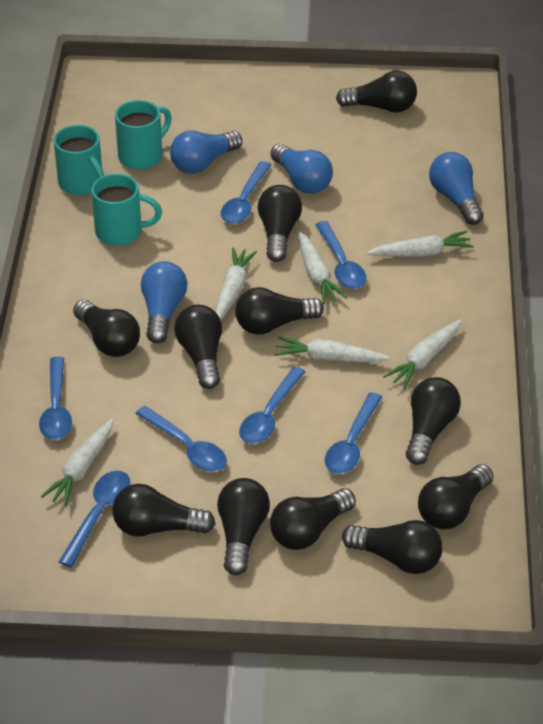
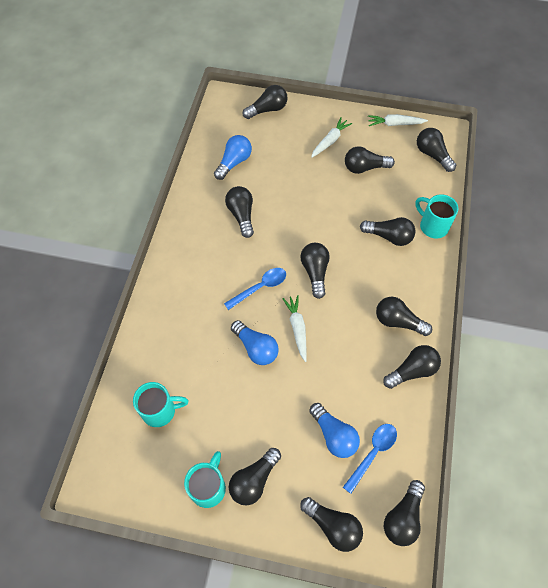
blue light bulb: 4 -> 3
blue spoon: 7 -> 2
white carrot: 6 -> 3

